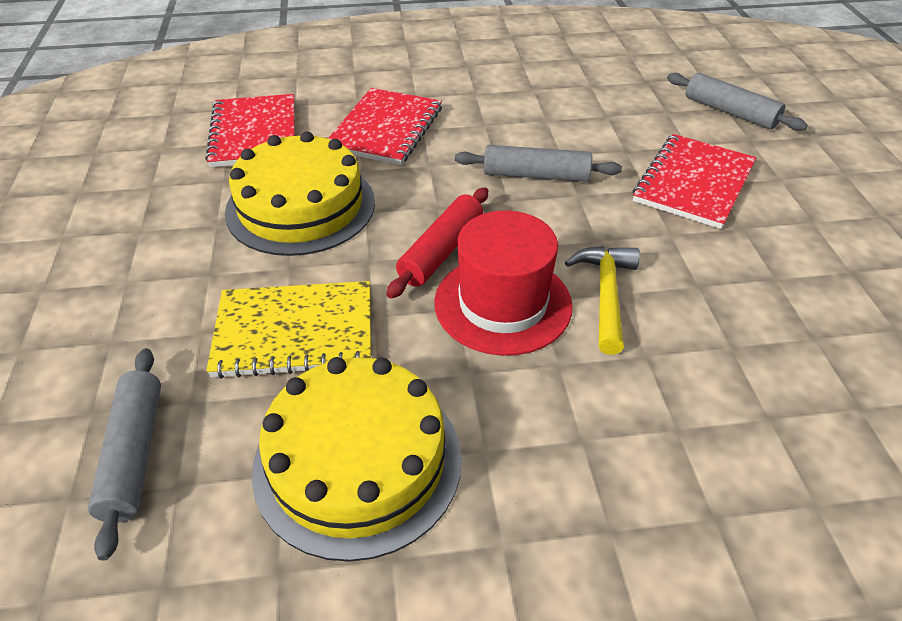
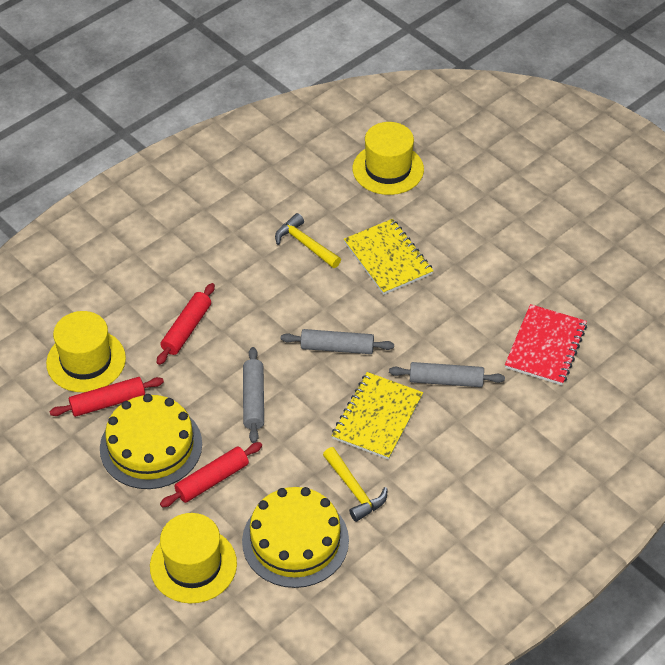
red hat: 1 -> 0
red notebook: 3 -> 1
red rolling pin: 1 -> 3
yellow hammer: 1 -> 2
yellow hat: 0 -> 3
yellow notebook: 1 -> 2

